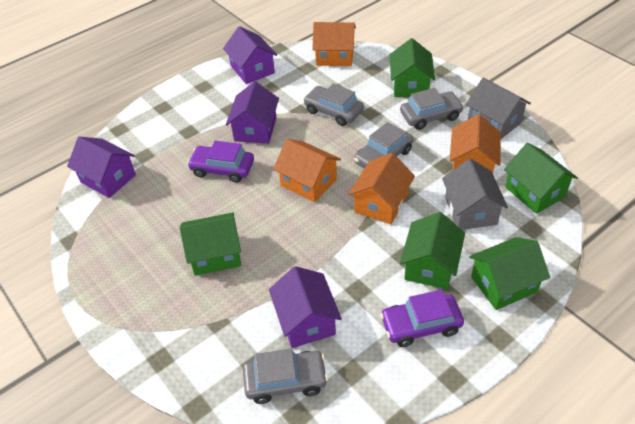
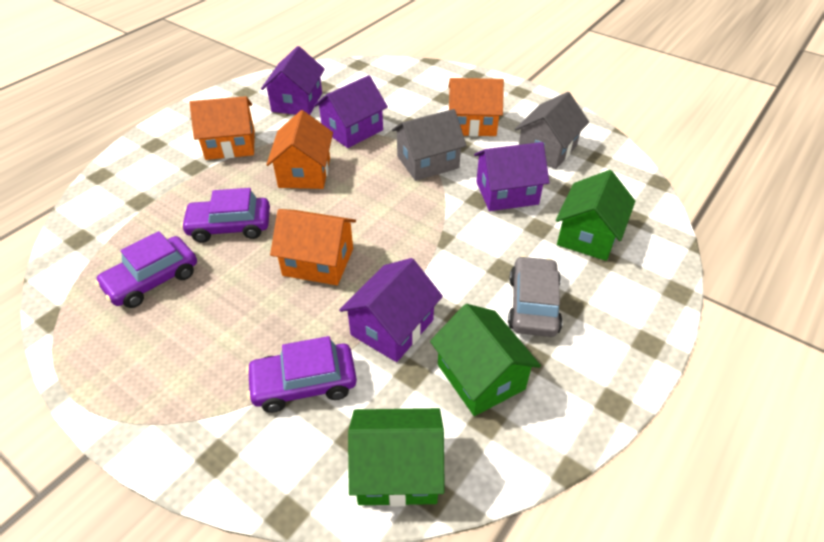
green house: 5 -> 3
grey car: 4 -> 1
purple car: 2 -> 3

